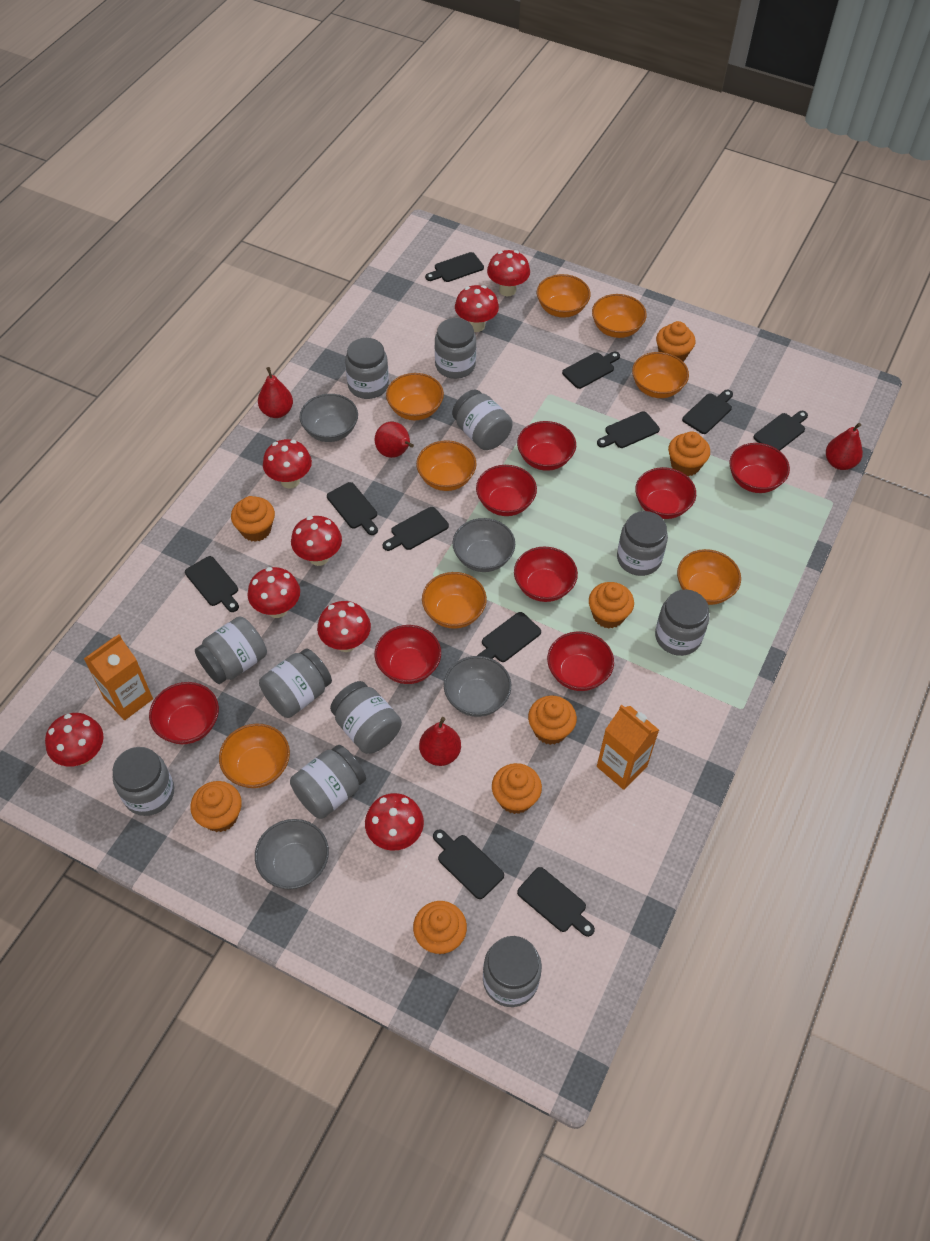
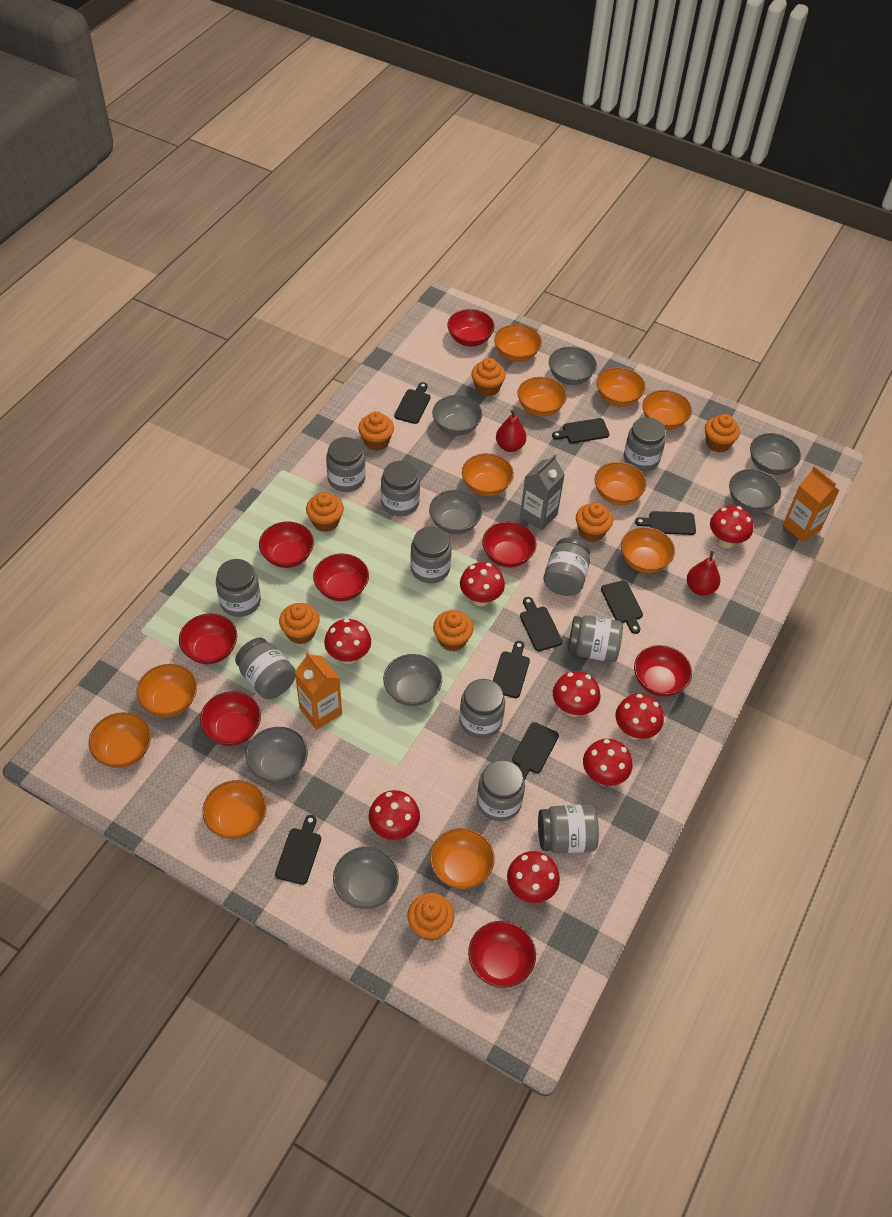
black cutting board: 11 -> 8
grey bowl: 4 -> 8
grey carton: 0 -> 1
orange bowl: 8 -> 11
red pear: 4 -> 2

